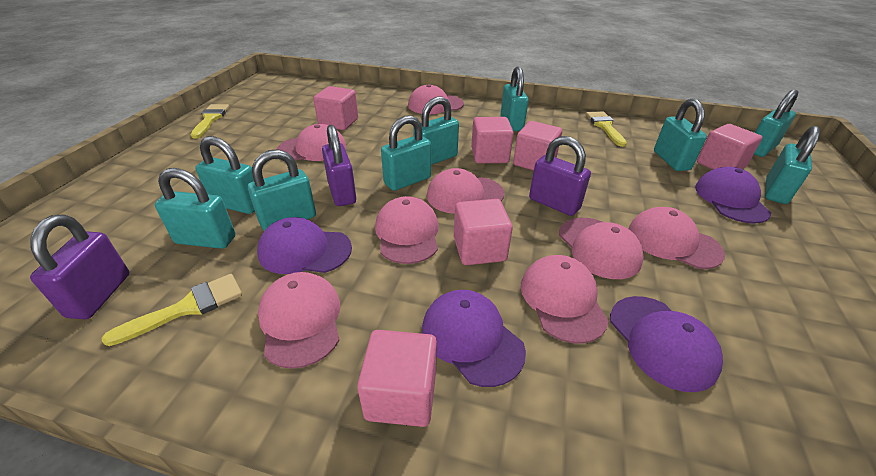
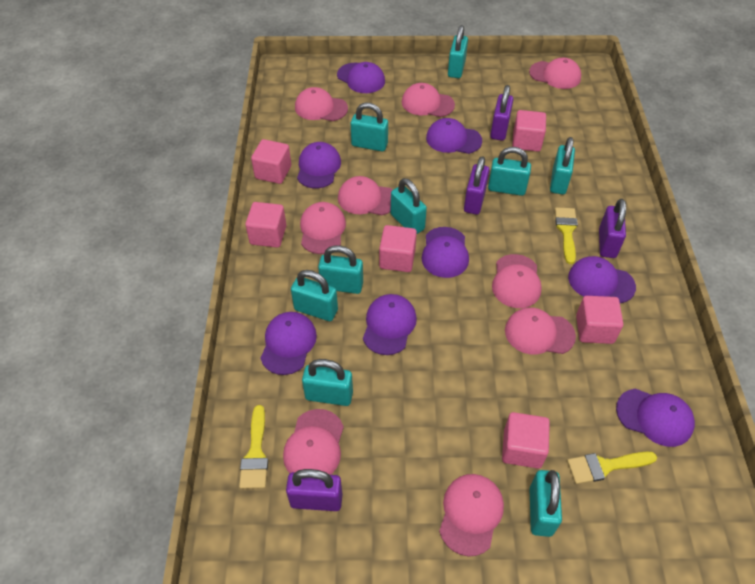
pink cap: 8 -> 9
purple cap: 4 -> 8
purple padlock: 3 -> 4

